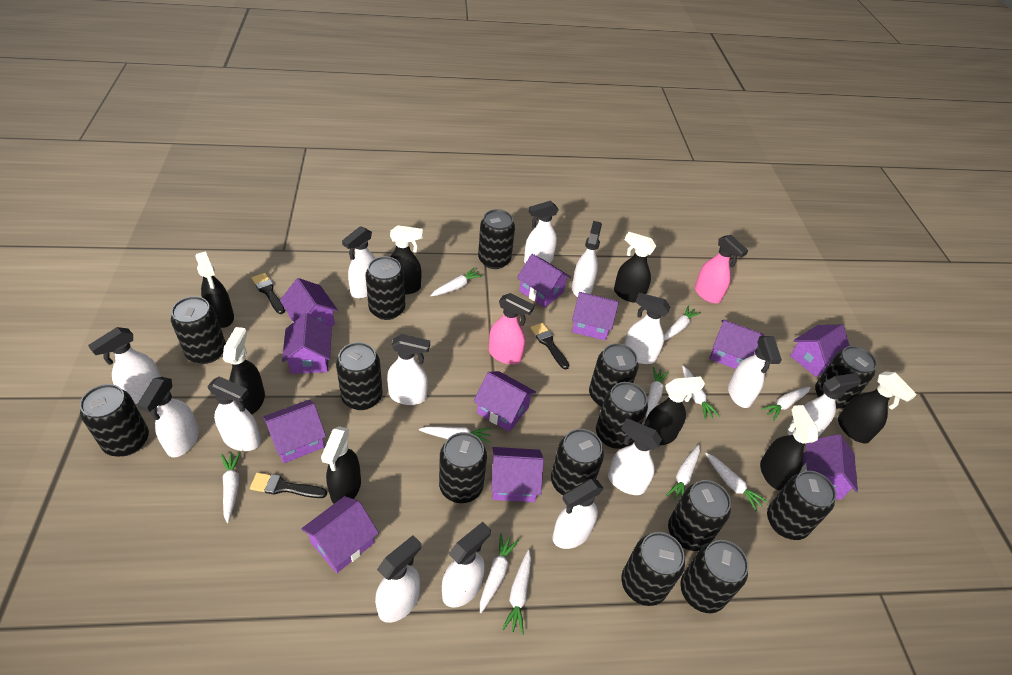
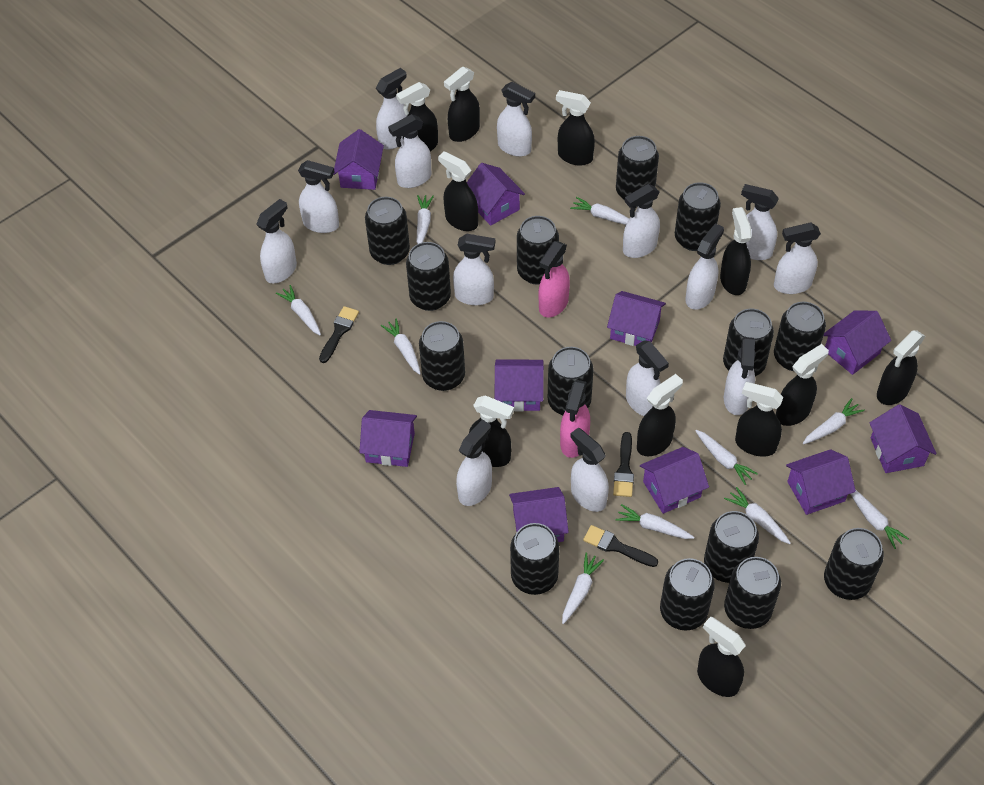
black spray bottle: 8 -> 11
purple house: 11 -> 10
white carrot: 11 -> 10

